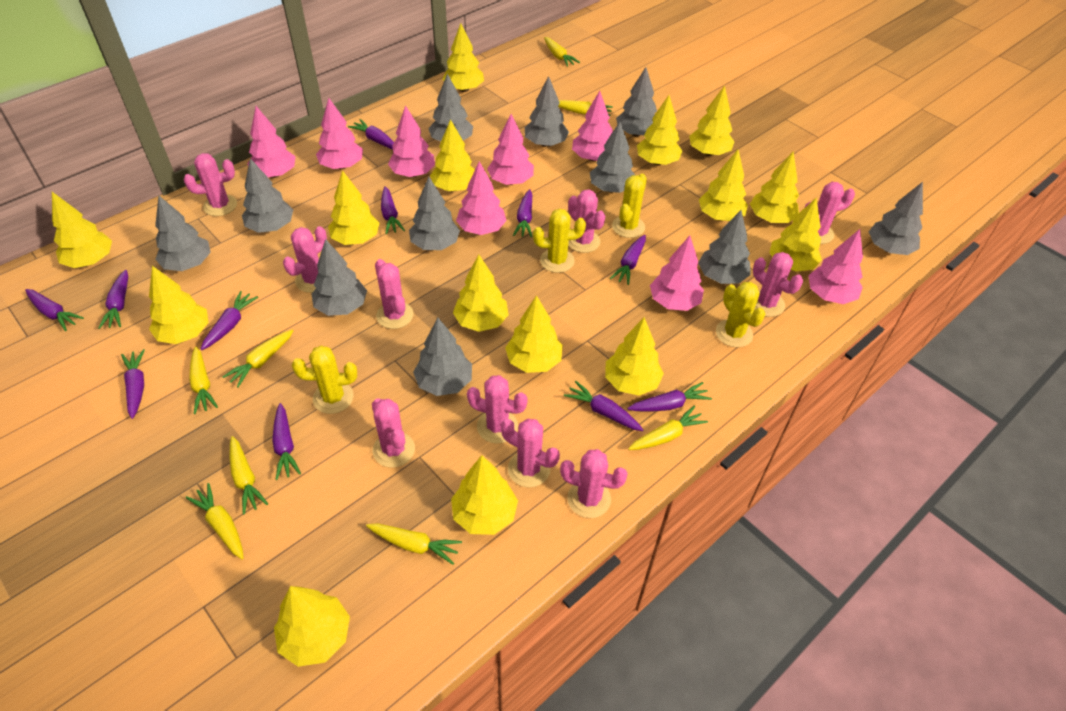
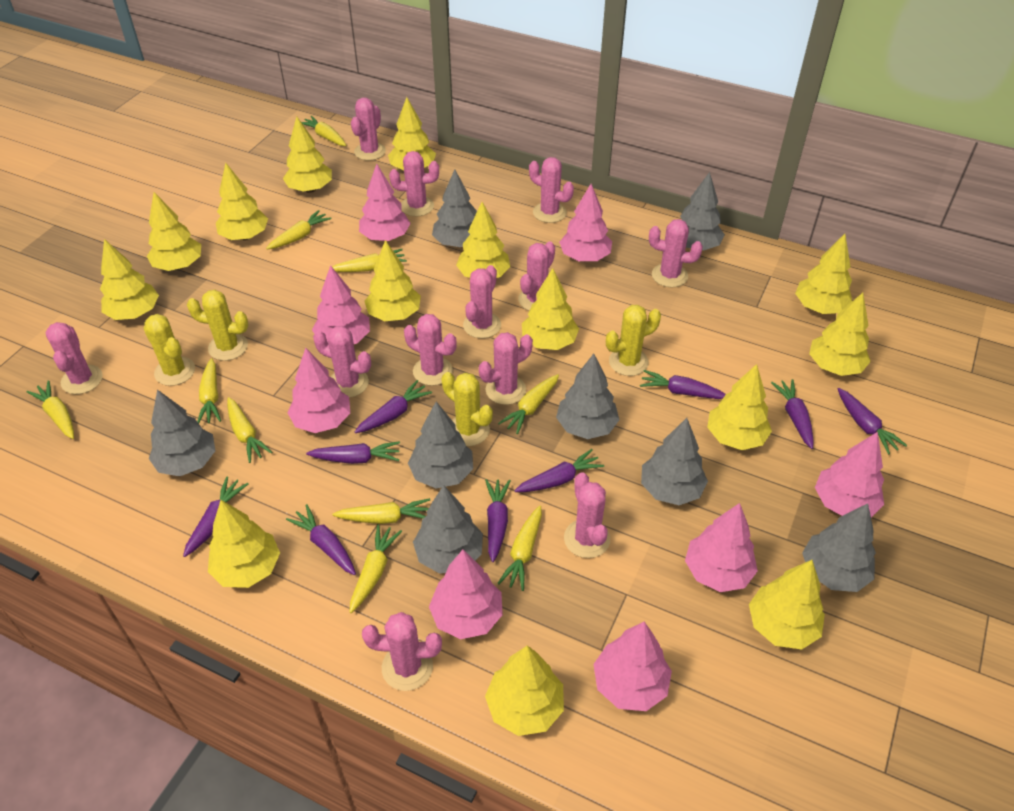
grey tree: 11 -> 8
pink cactus: 10 -> 12
purple carrot: 11 -> 9
yellow carrot: 8 -> 10
yellow tree: 15 -> 14

